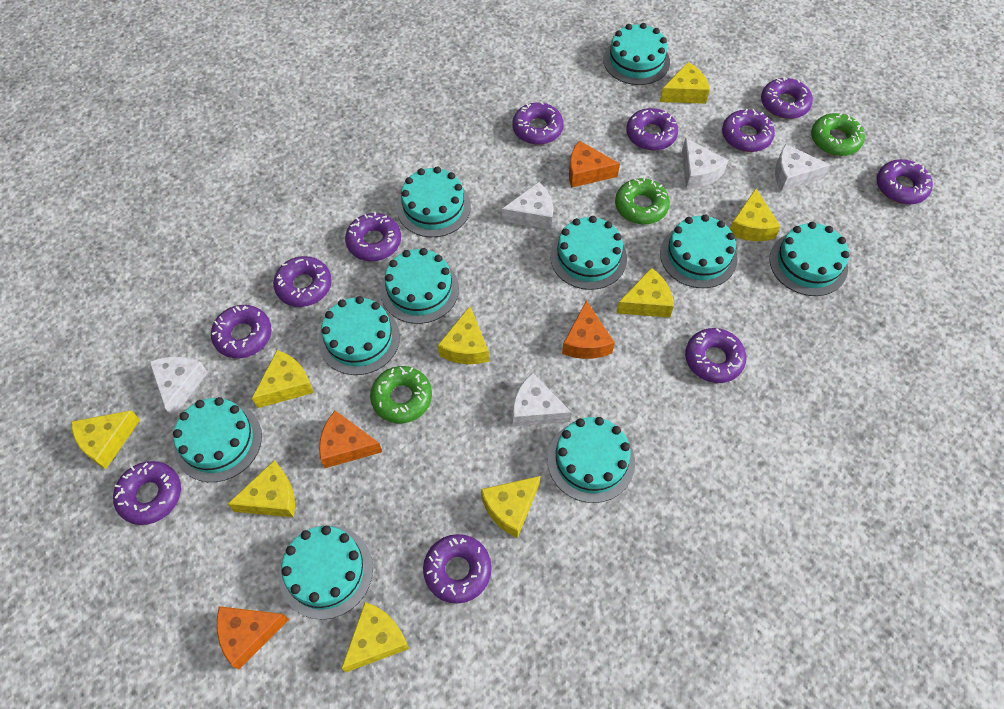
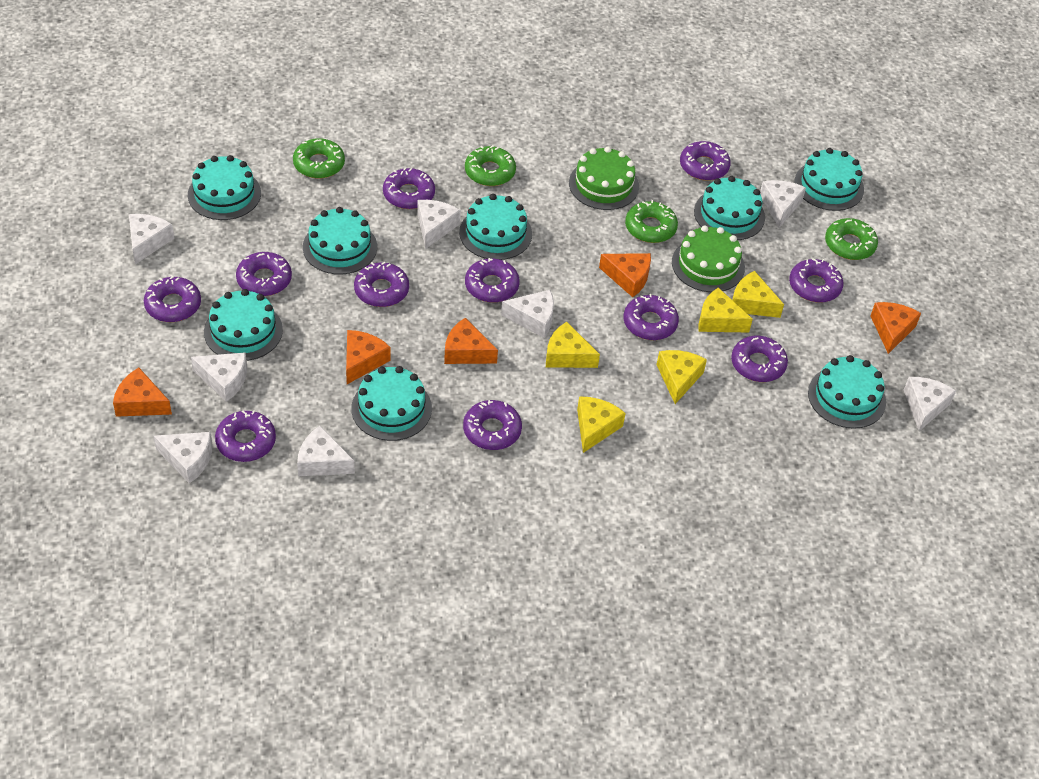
green cake: 0 -> 2
green donut: 3 -> 4
orange cheese: 4 -> 5
turquoise cake: 10 -> 8
white cheese: 5 -> 8
yellow cheese: 9 -> 5

